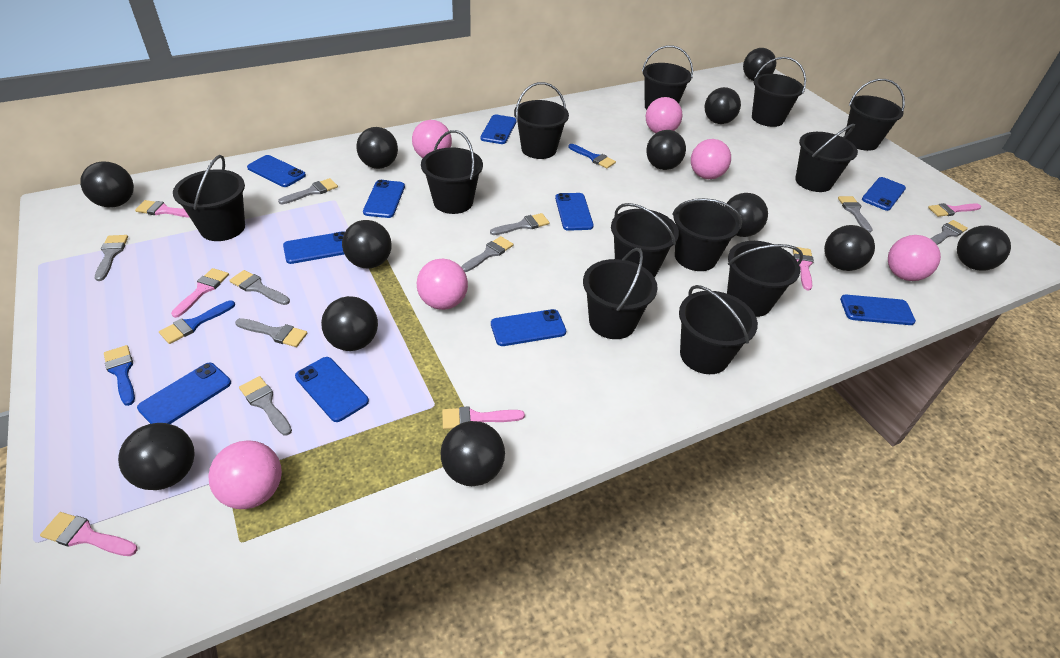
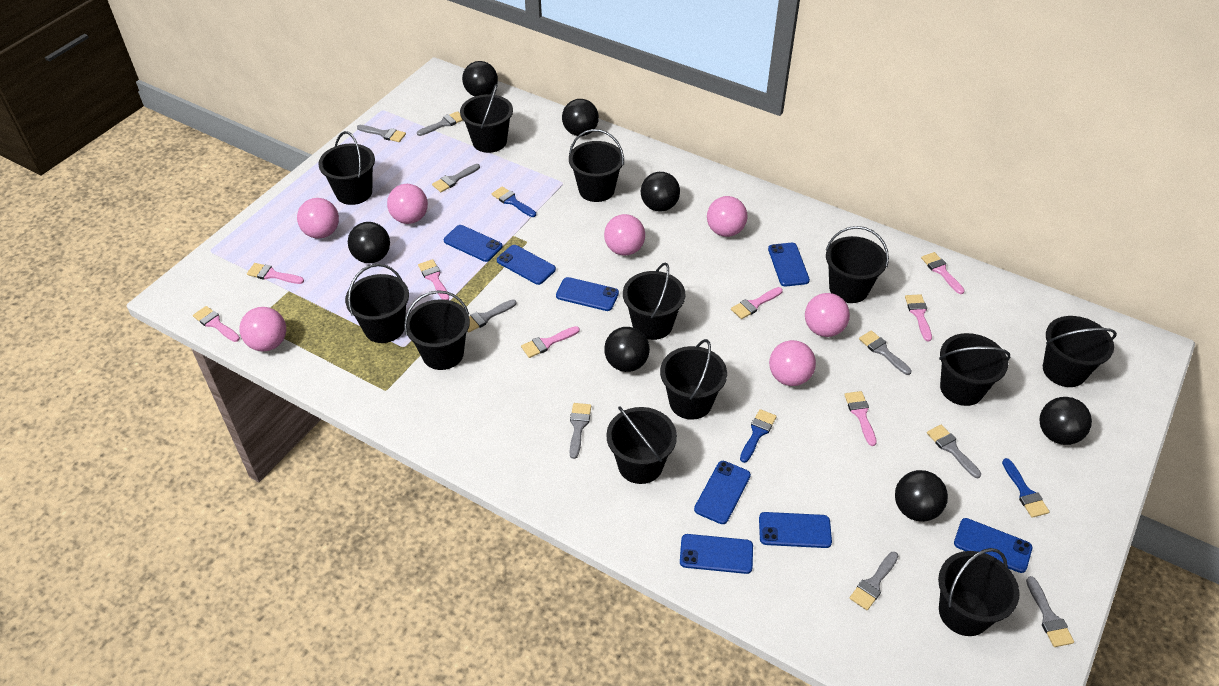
black ball: 12 -> 7
blue phone: 10 -> 8
pink ball: 6 -> 7
pink brush: 6 -> 8

